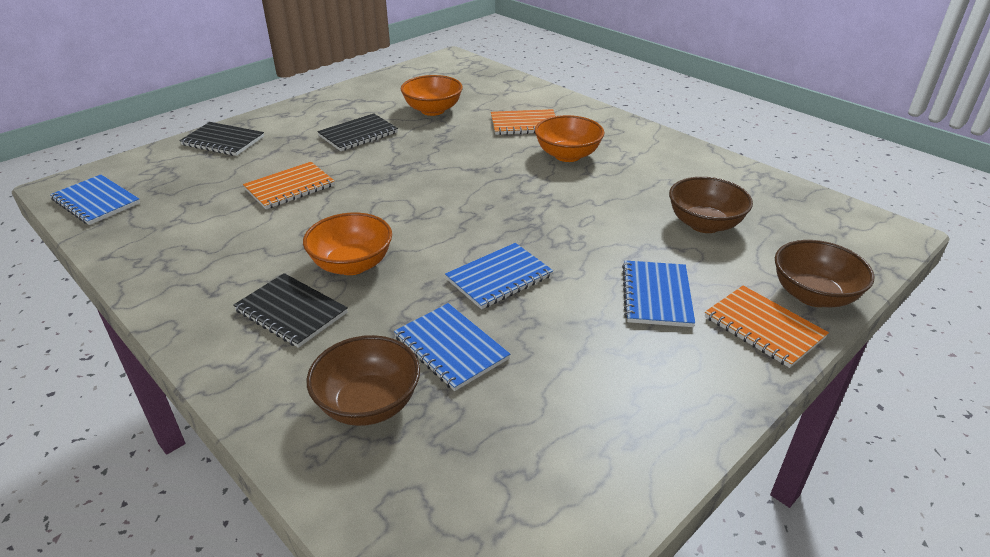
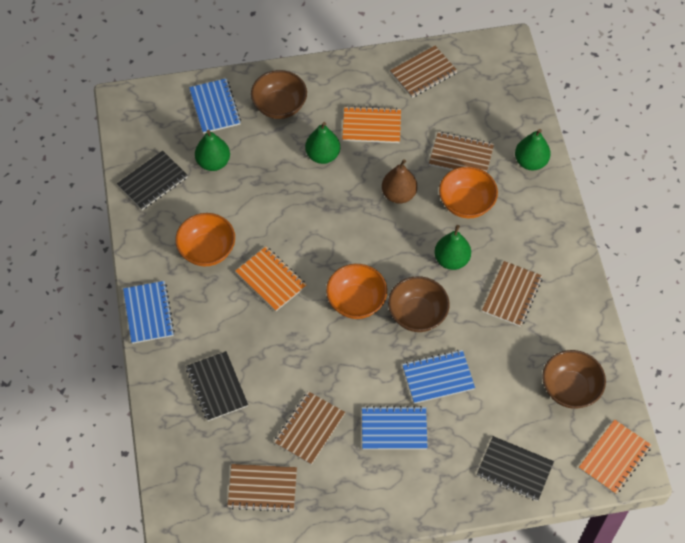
brown notebook: 0 -> 5
brown pear: 0 -> 1
green pear: 0 -> 4

